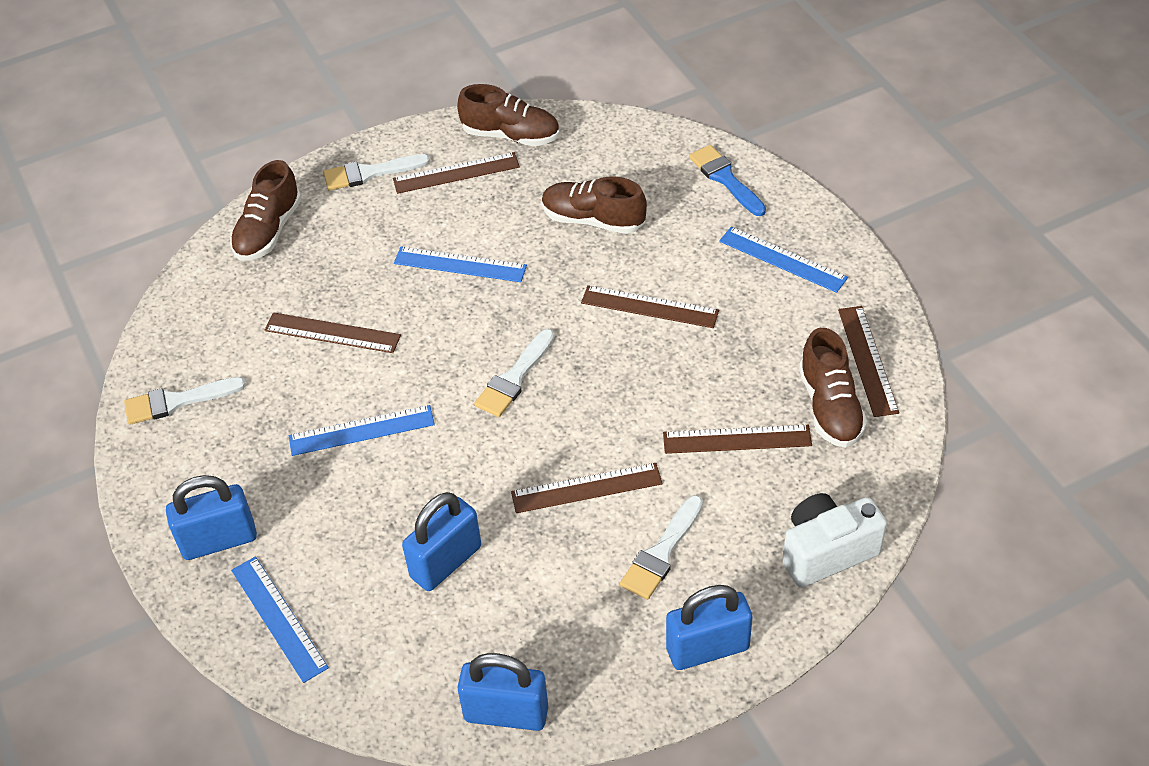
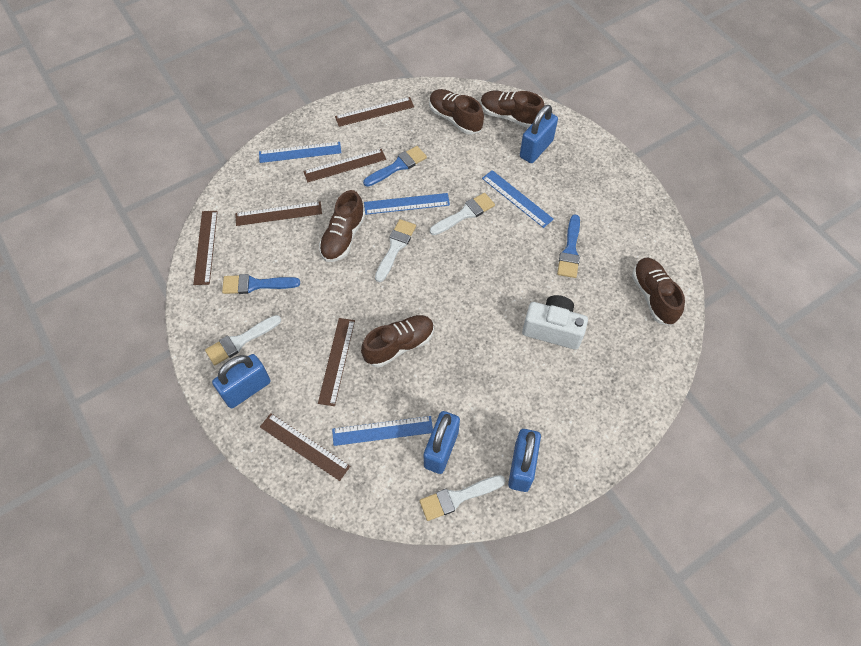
blue brush: 1 -> 3
brown shoe: 4 -> 5

